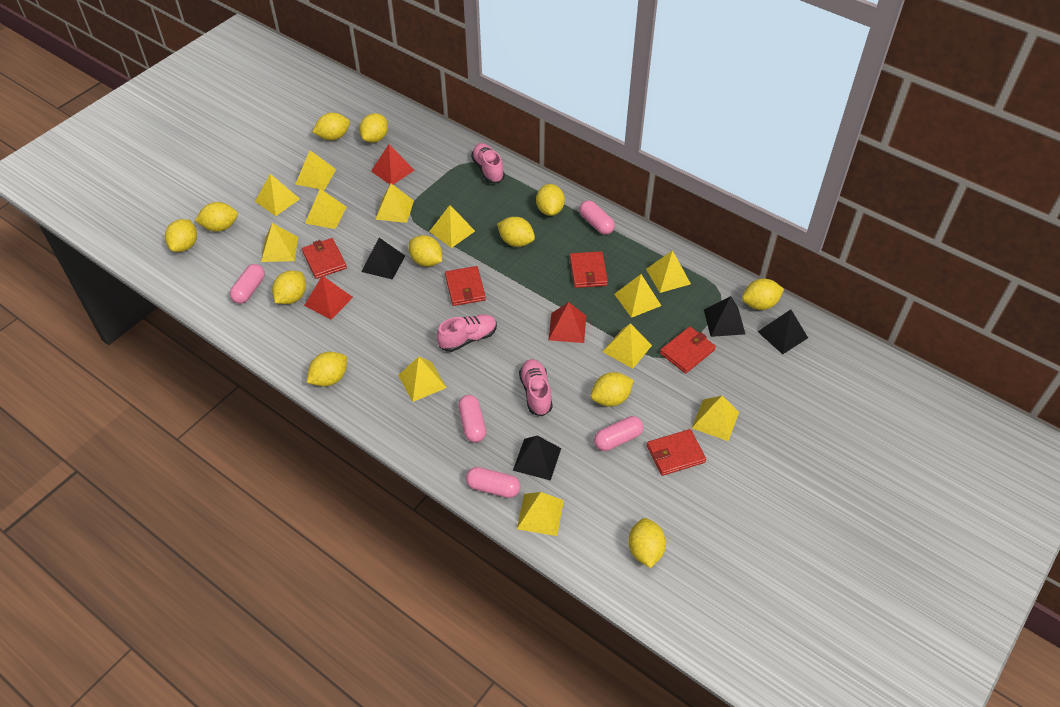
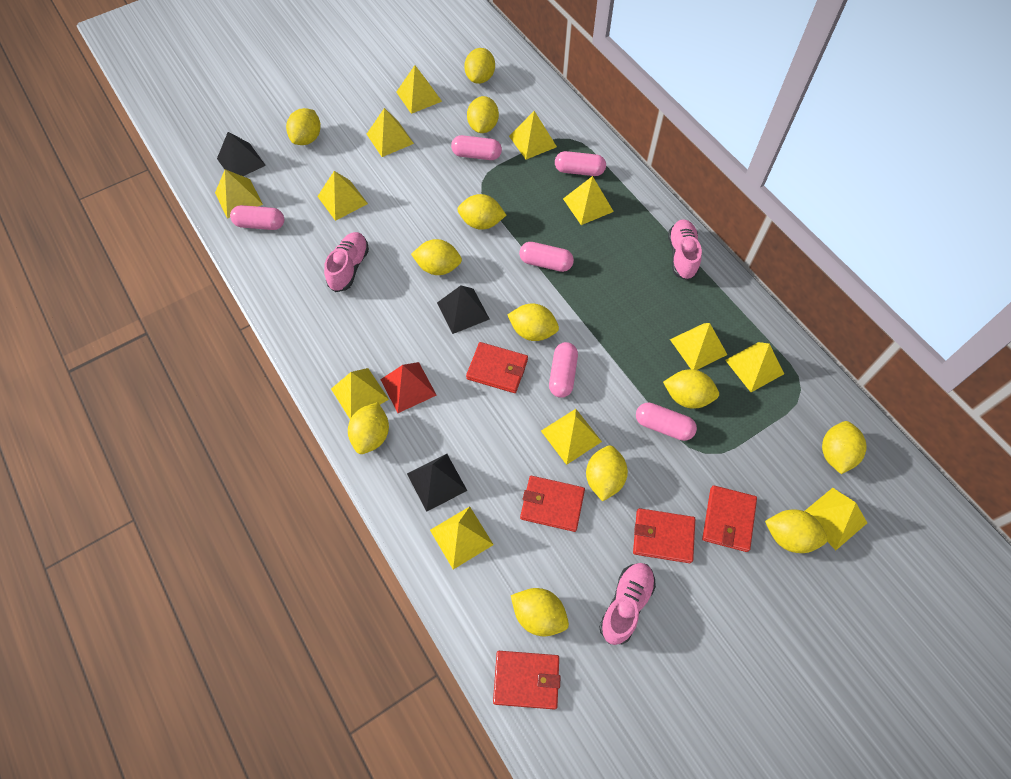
black pyramid: 4 -> 3
pink capsule: 5 -> 6
red pyramid: 3 -> 1

